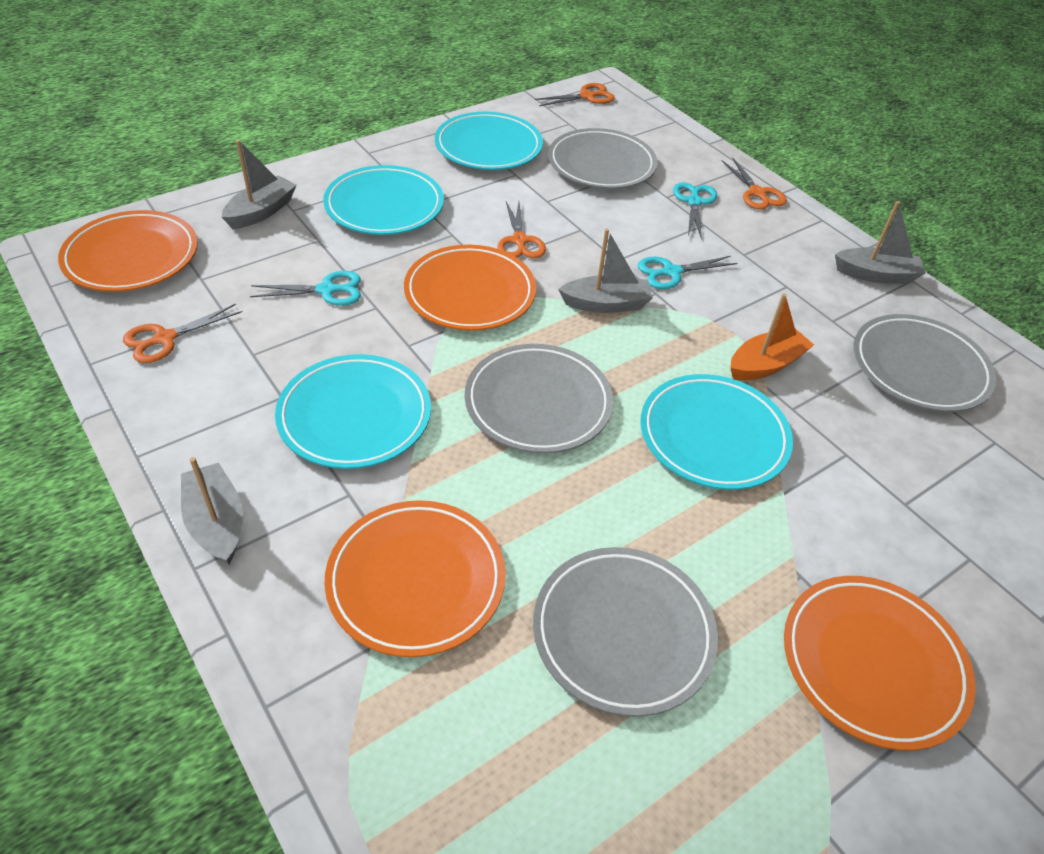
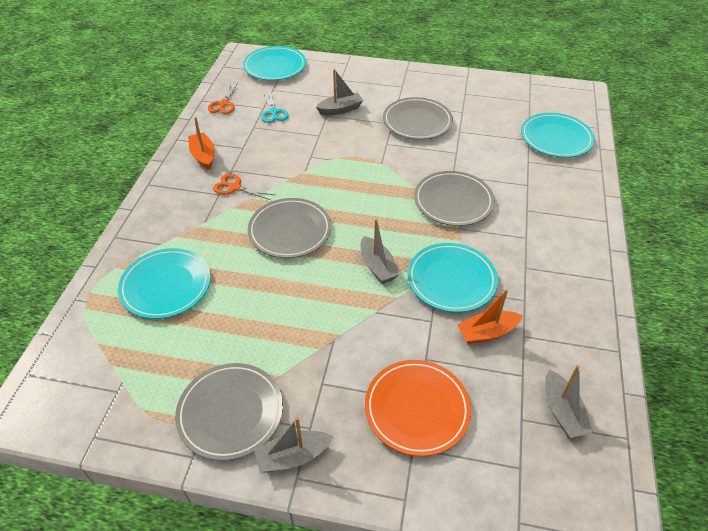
orange boat: 1 -> 2
orange plate: 4 -> 1
orange scissors: 4 -> 2
turquoise scissors: 3 -> 1

